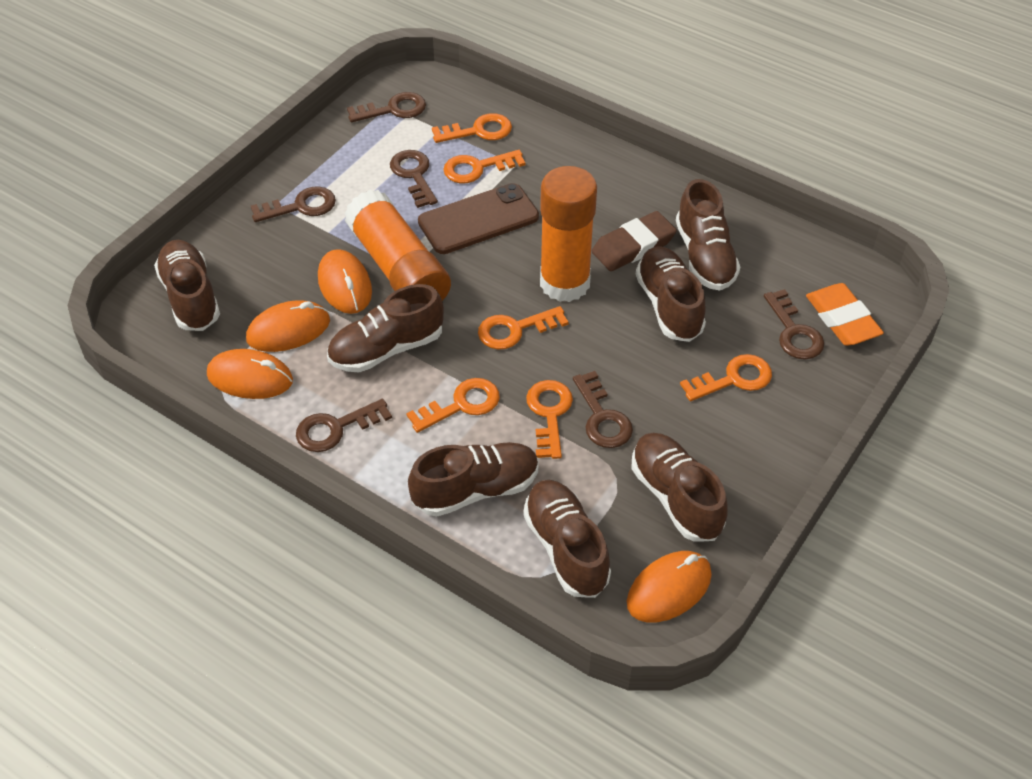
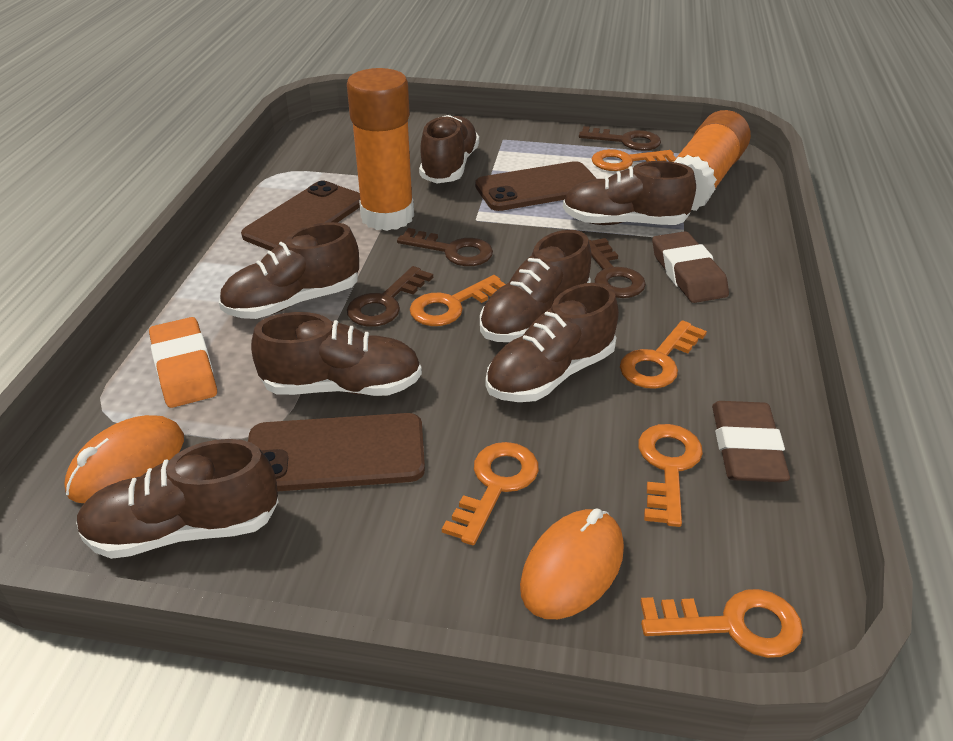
brown eraser: 1 -> 2
brown key: 6 -> 4
brown phone: 1 -> 3
orange mouse: 4 -> 2

